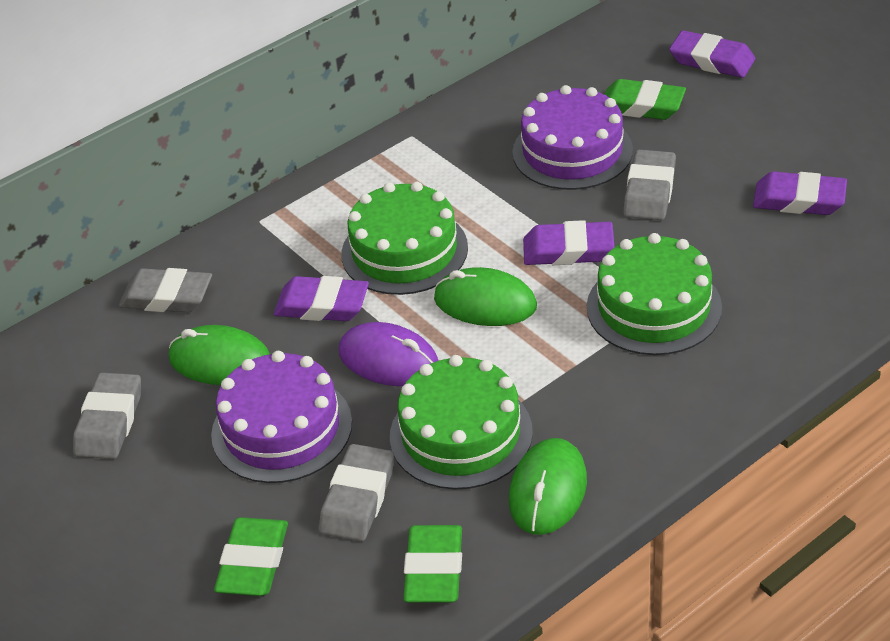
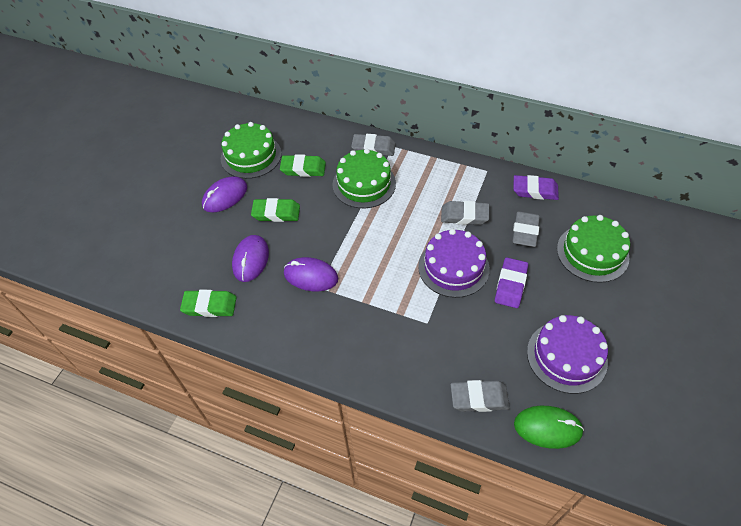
green mouse: 3 -> 1
purple eraser: 4 -> 2
purple mouse: 1 -> 3

